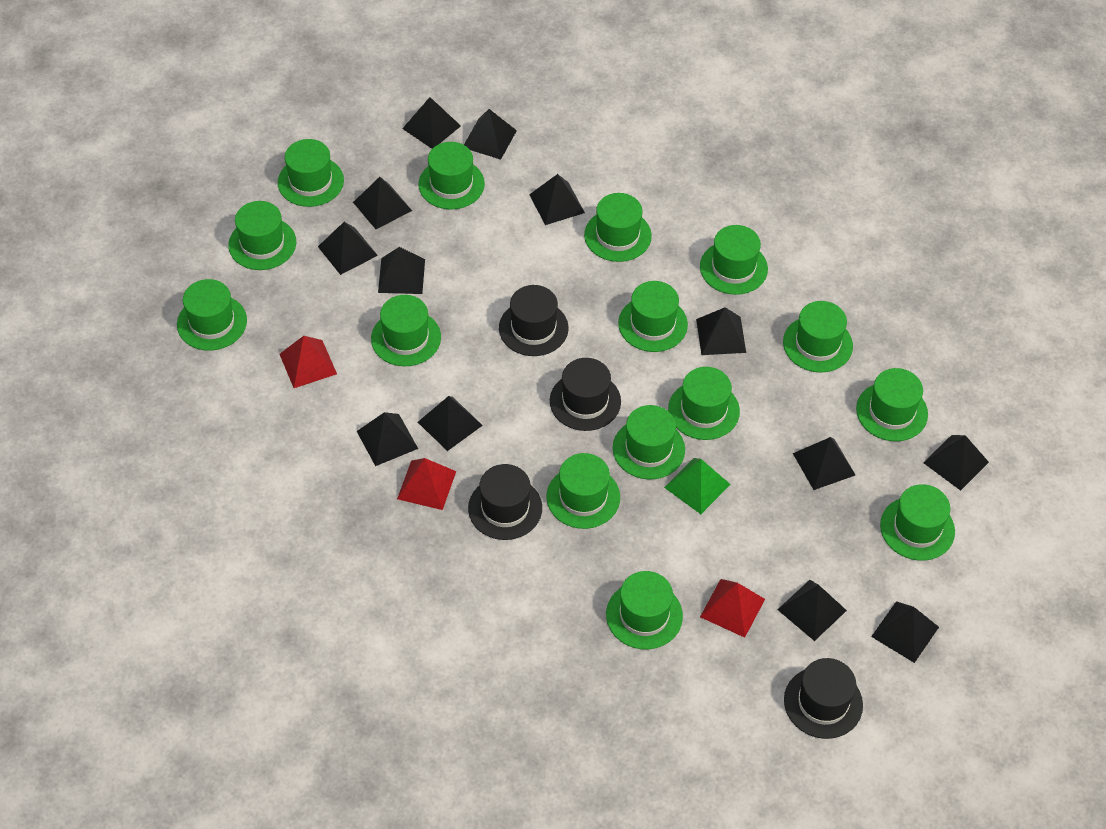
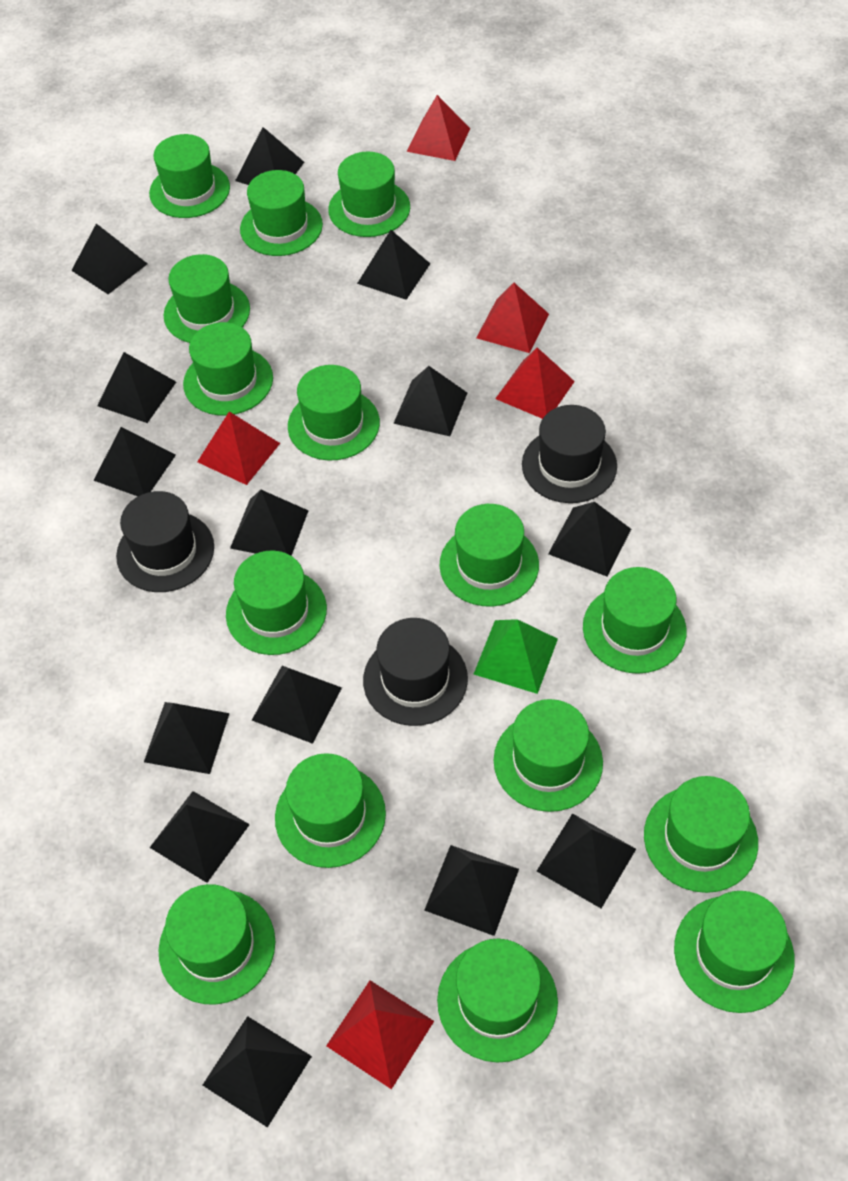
black hat: 4 -> 3
black pyramid: 13 -> 14
red pyramid: 3 -> 5

